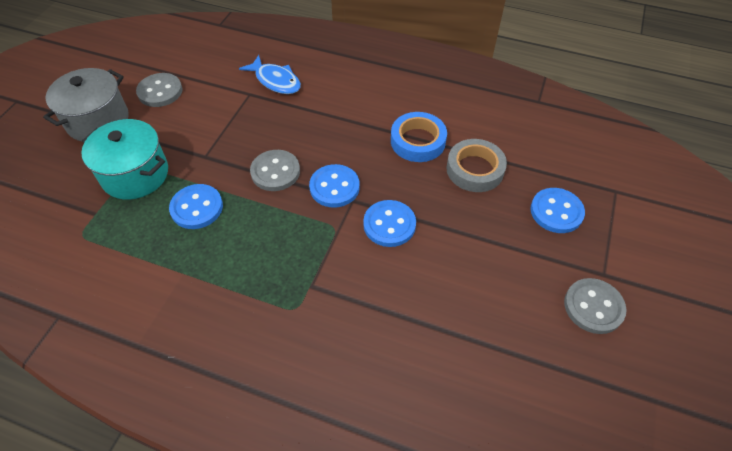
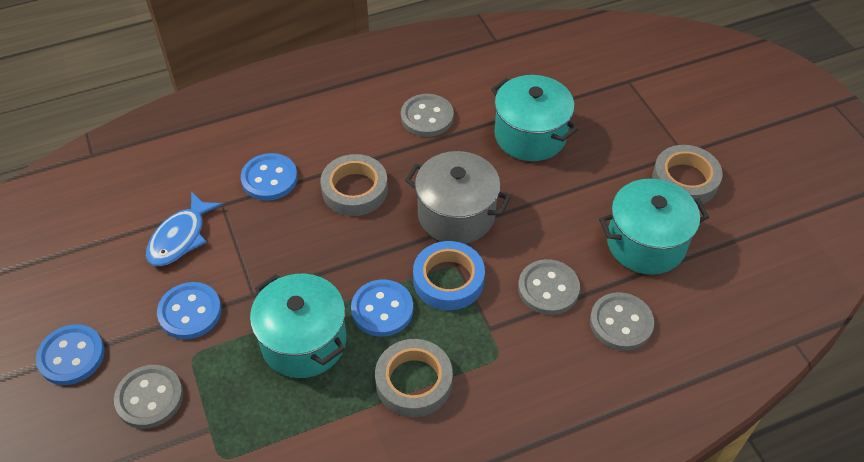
grey button: 3 -> 4
grey tape: 1 -> 3
turquoise pot: 1 -> 3

